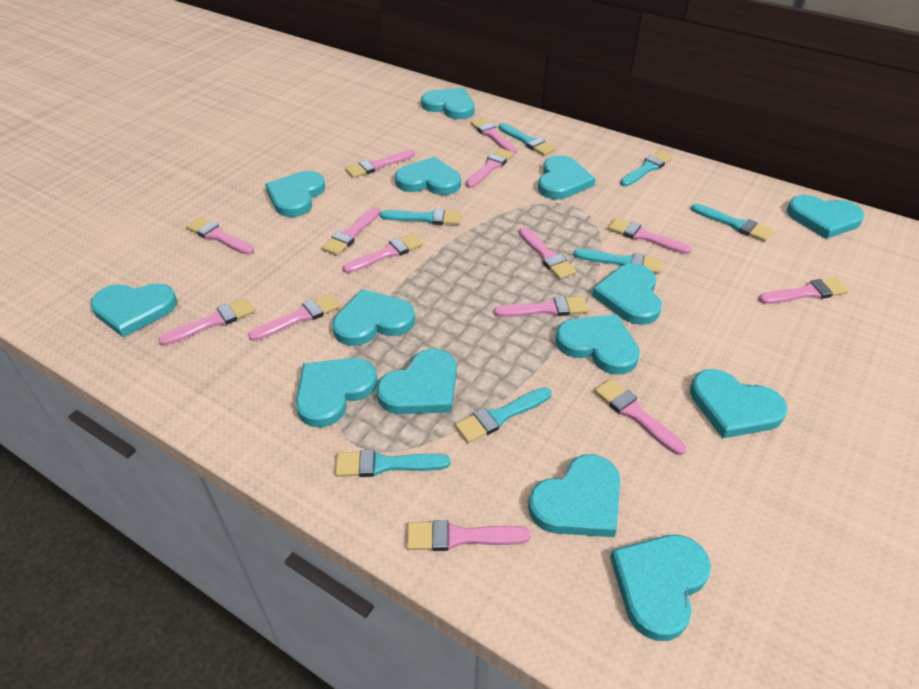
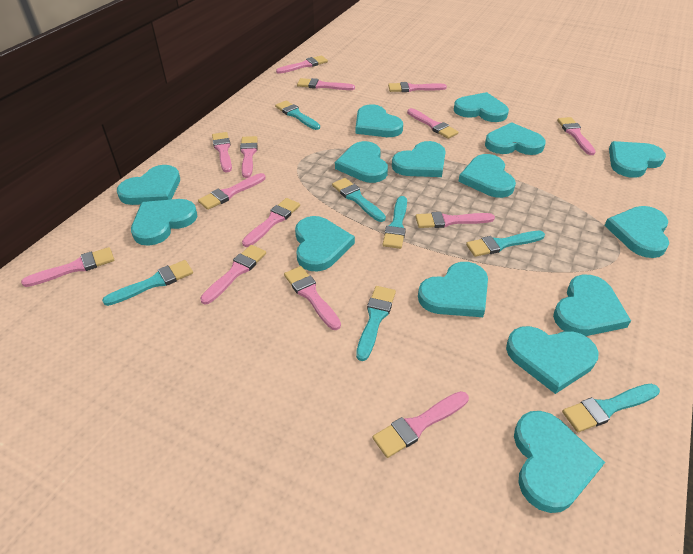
turquoise heart: 14 -> 15

